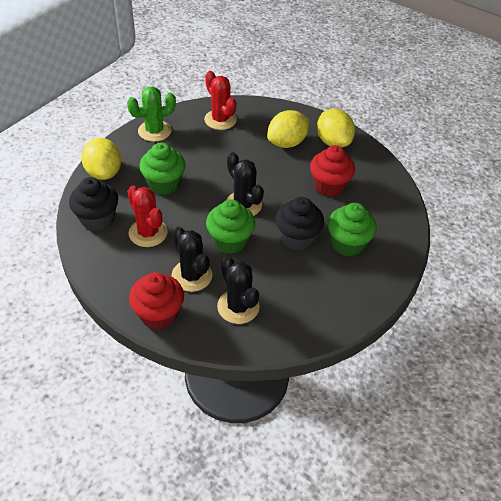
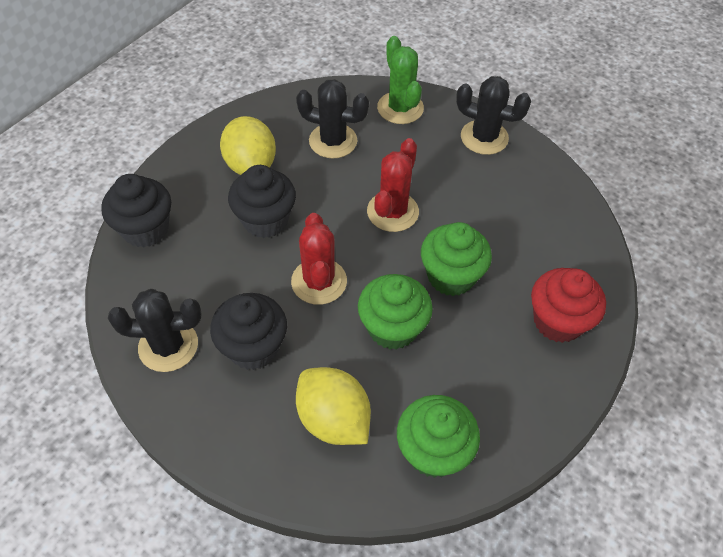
black cupcake: 2 -> 3
red cupcake: 2 -> 1
yellow lemon: 3 -> 2

